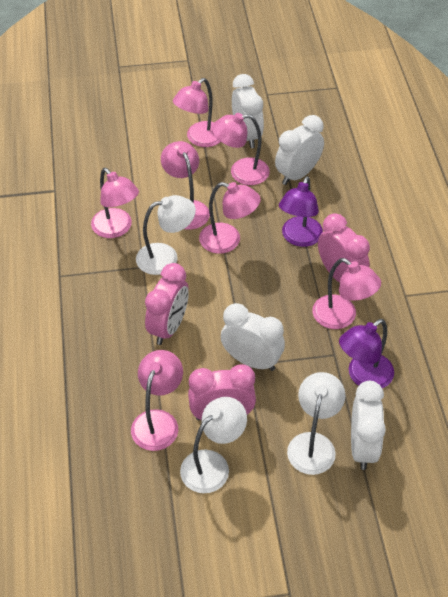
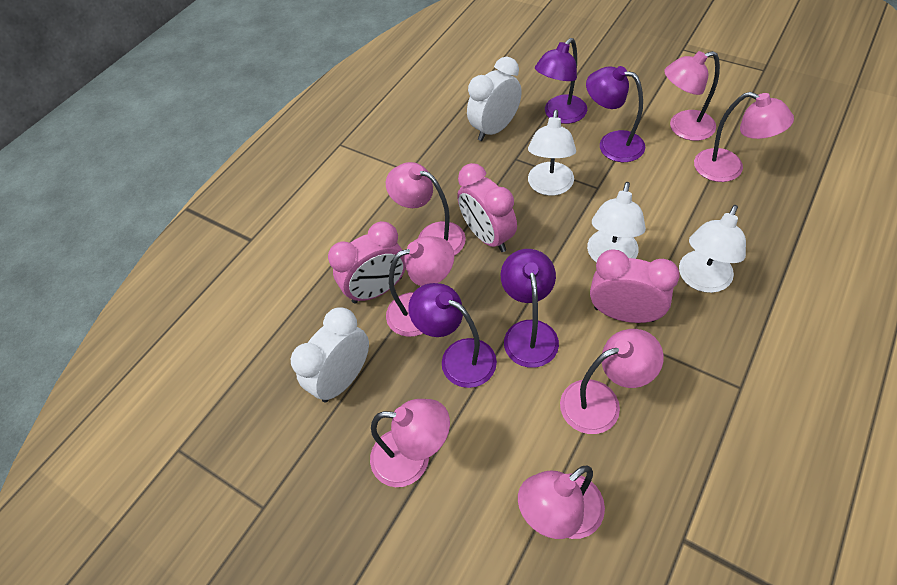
purple lamp: 2 -> 4
white clock: 4 -> 2

